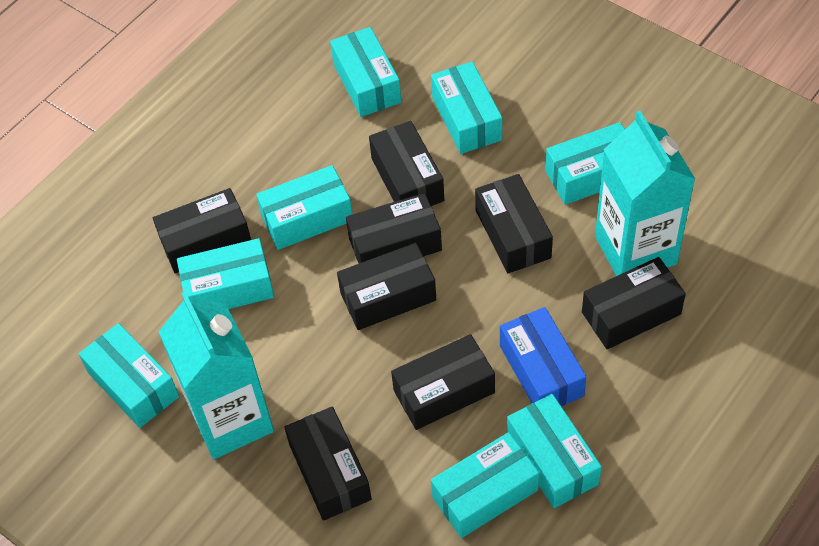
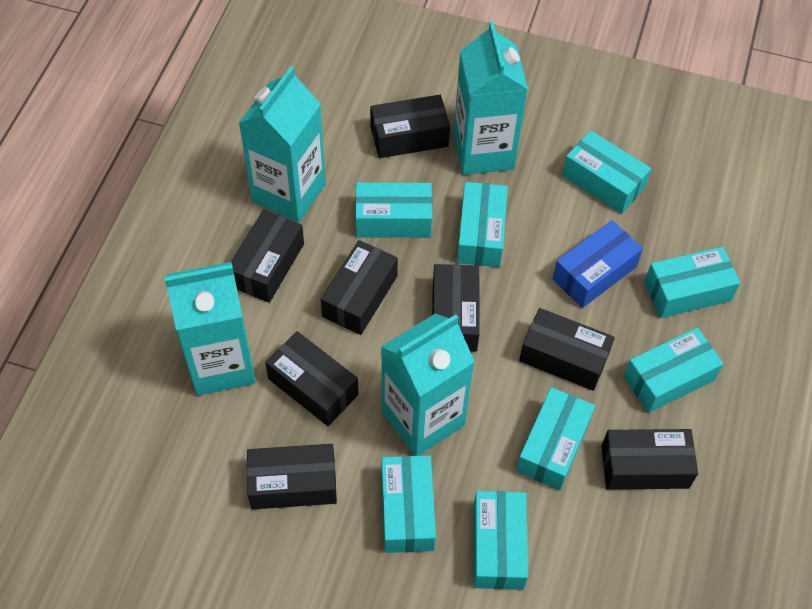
turquoise carton: 2 -> 4

